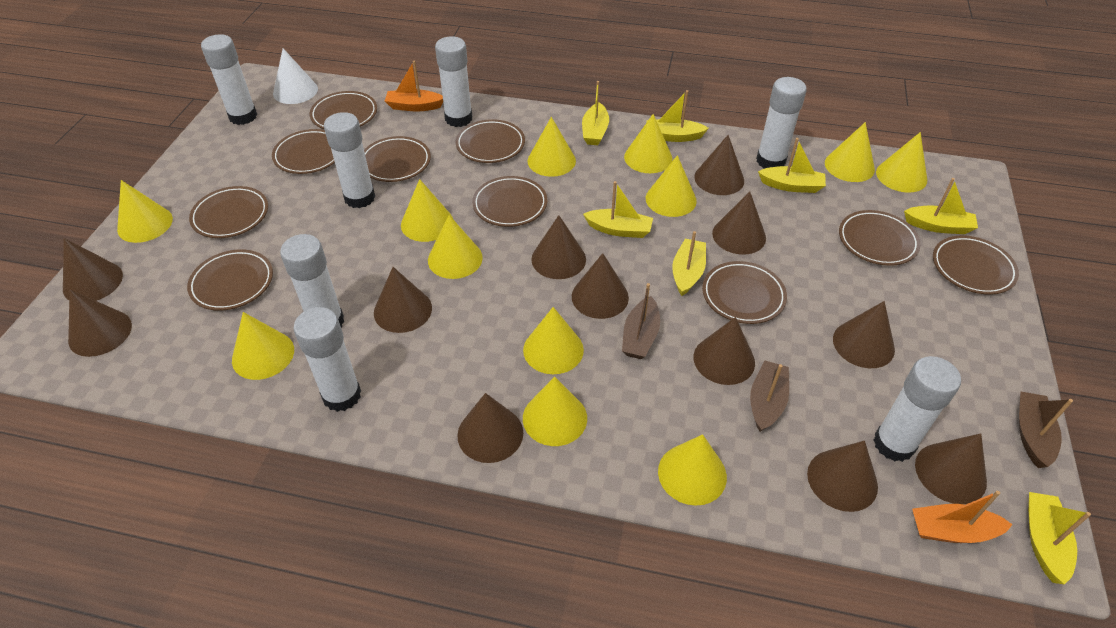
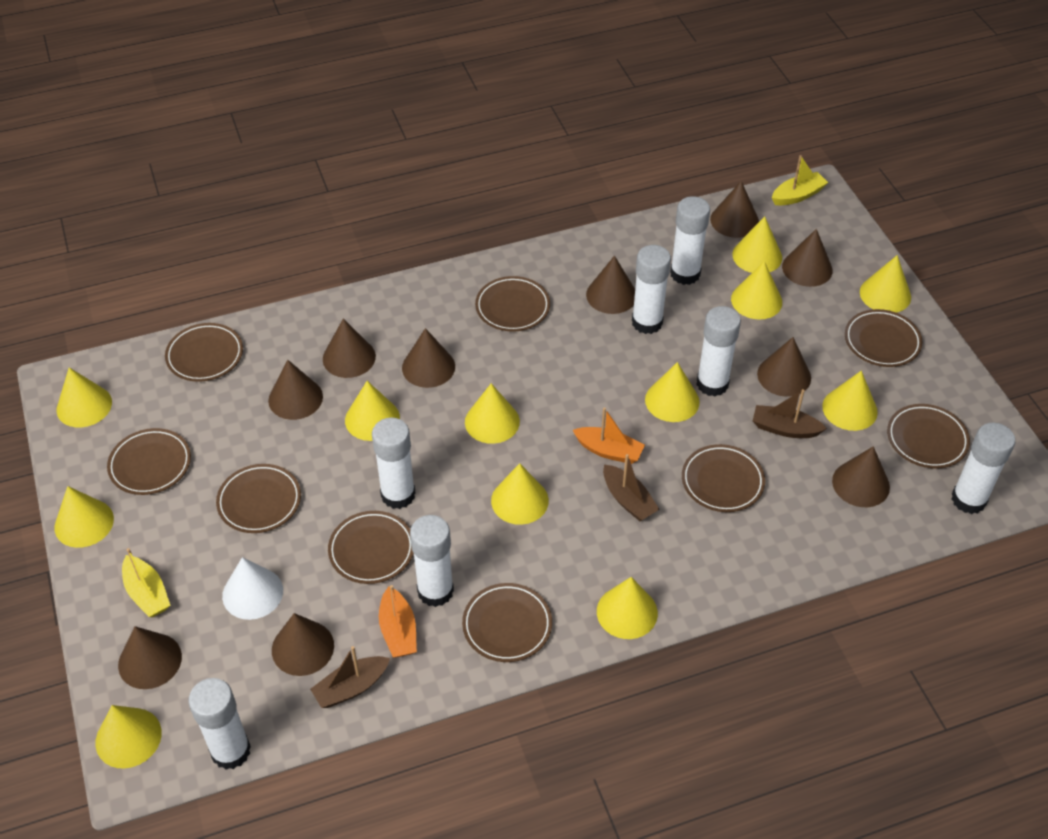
brown cone: 12 -> 10
brown plate: 10 -> 9
yellow boat: 7 -> 2

